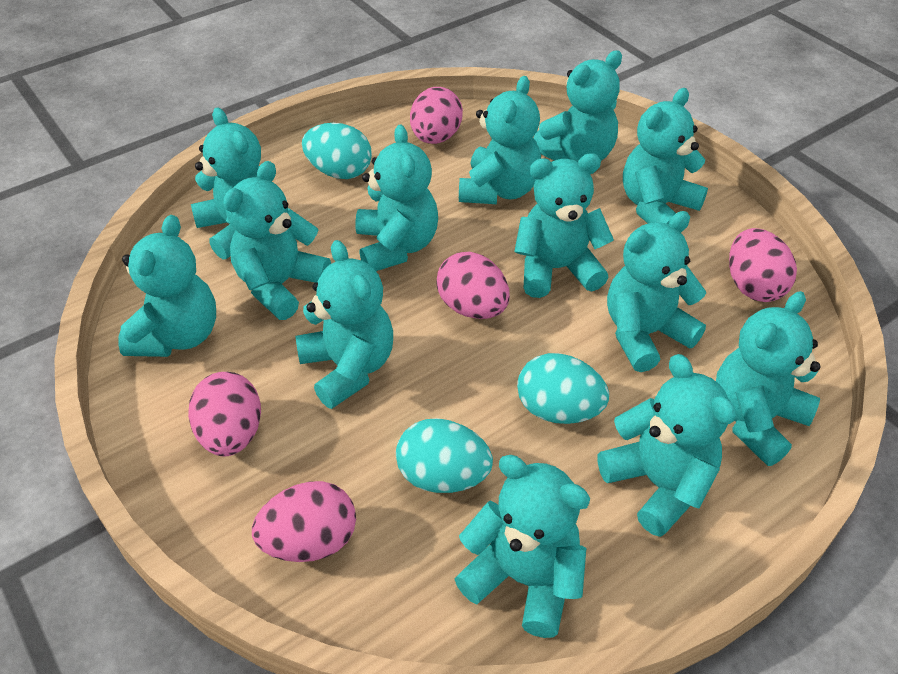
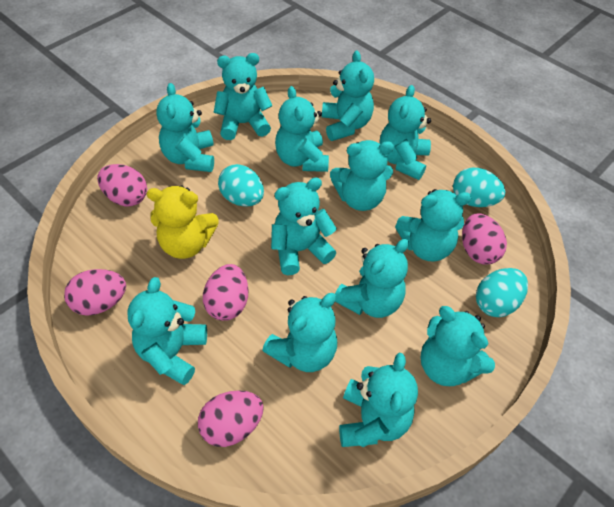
yellow teddy bear: 0 -> 1

